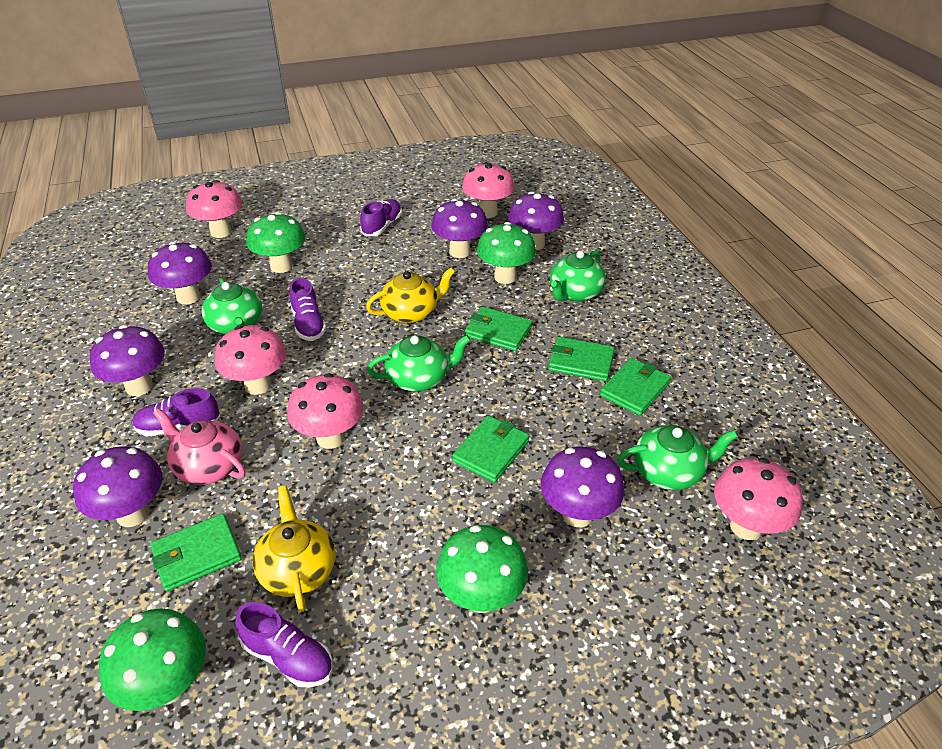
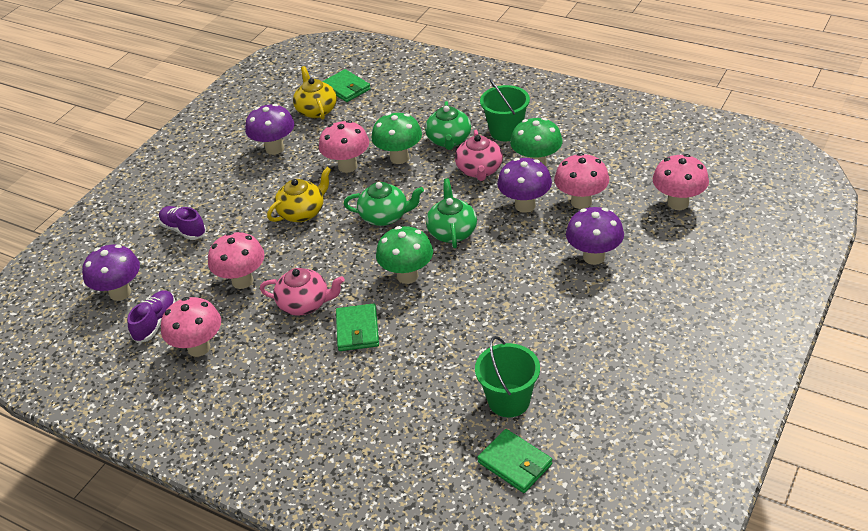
green bucket: 0 -> 2
green mushroom: 4 -> 3
green teapot: 4 -> 3
green wallet: 5 -> 3
pink teapot: 1 -> 2
purple mushroom: 6 -> 4
purple shoe: 4 -> 2

